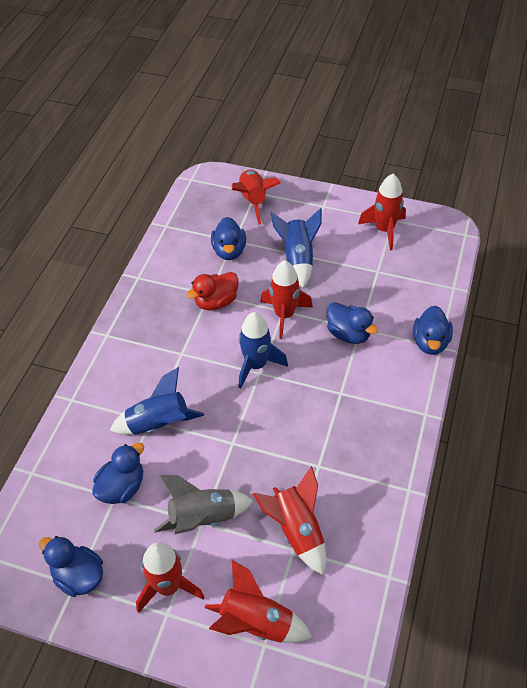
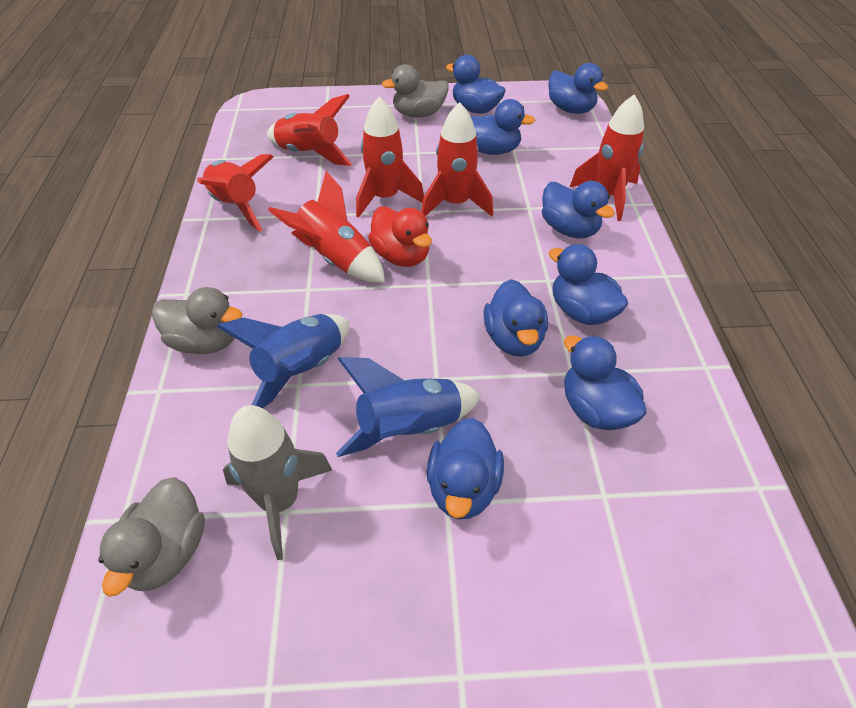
blue duck: 5 -> 8
blue rocket: 3 -> 2
grey duck: 0 -> 3

